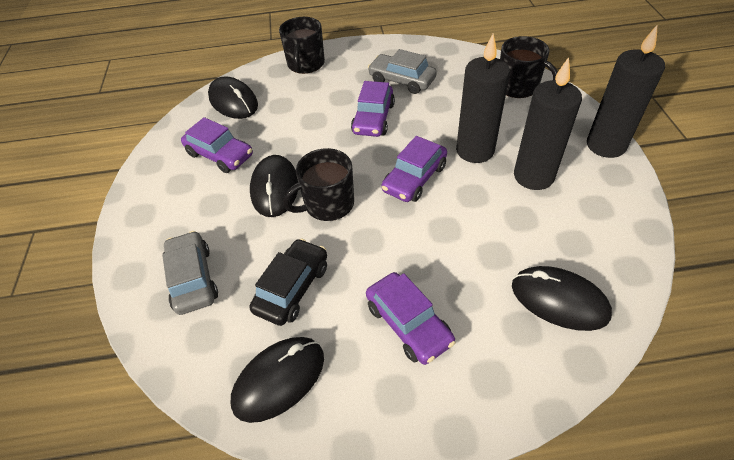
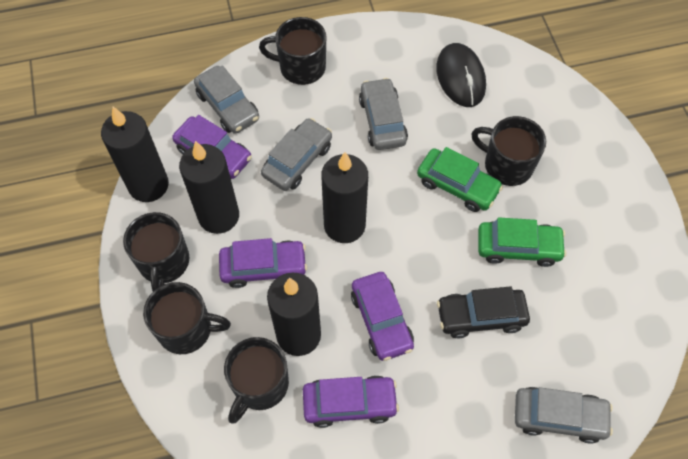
black candle: 3 -> 4
black mouse: 4 -> 1
black mug: 3 -> 5
green car: 0 -> 2
grey car: 2 -> 4

